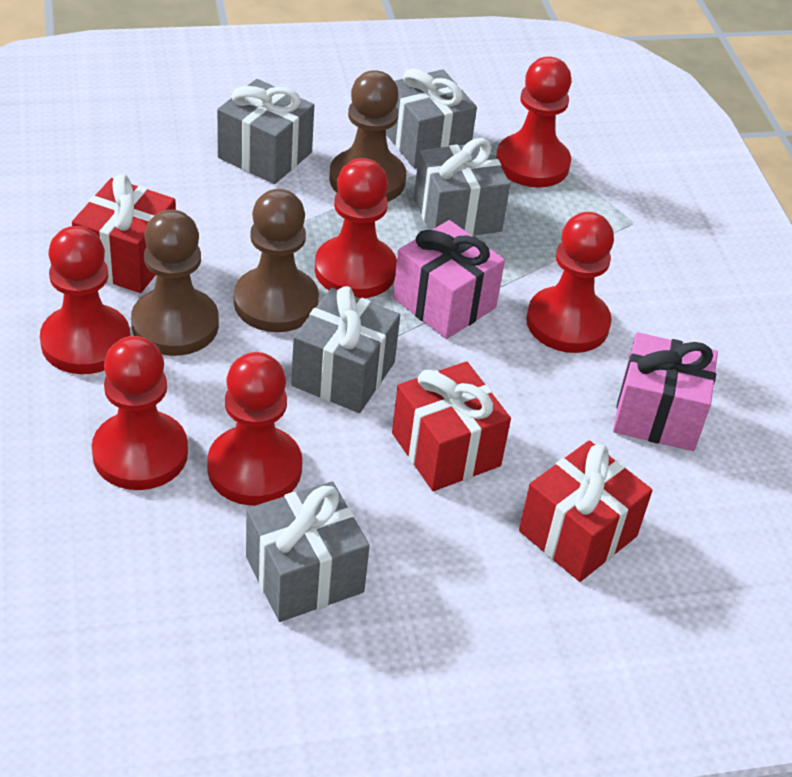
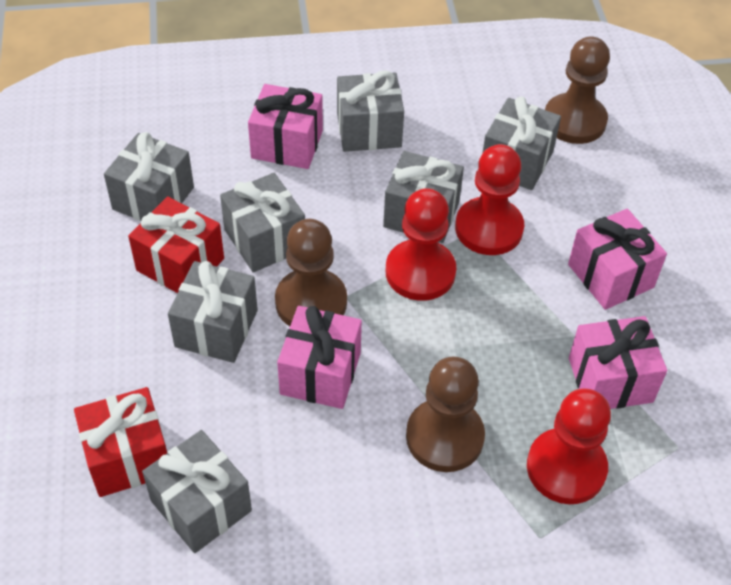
grey gift: 5 -> 7
pink gift: 2 -> 4
red gift: 3 -> 2
red pawn: 6 -> 3

